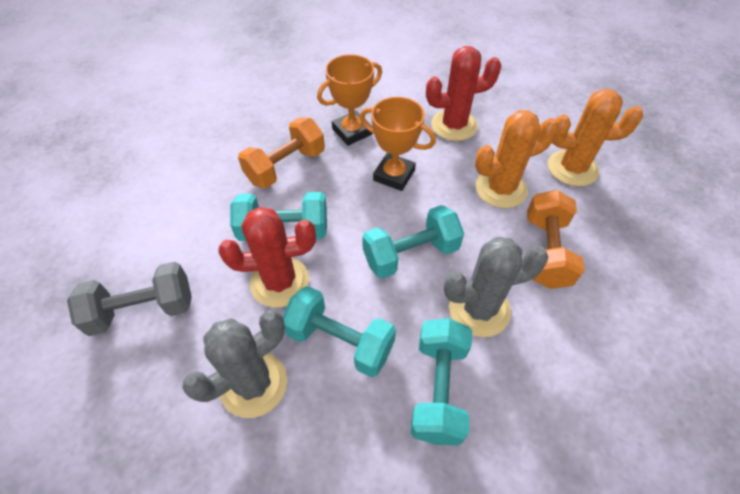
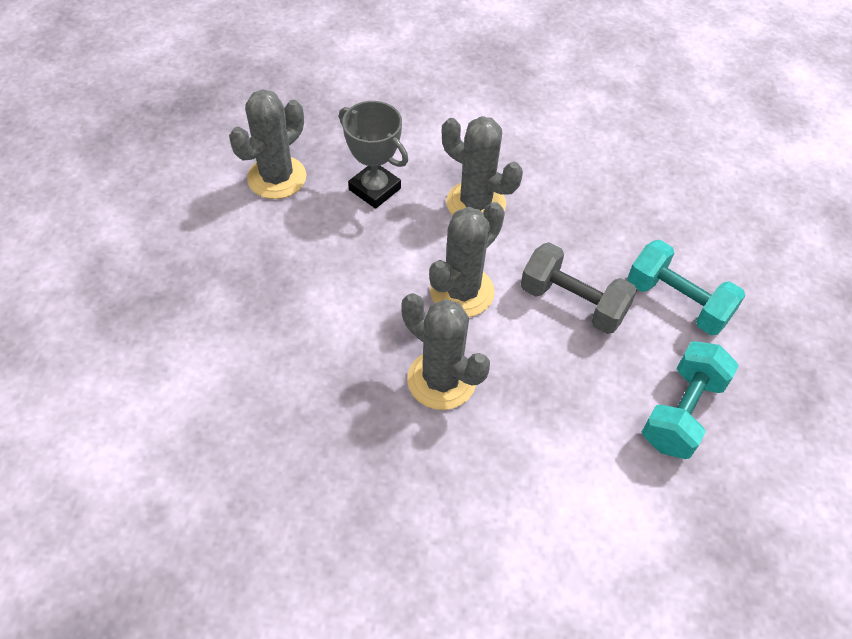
grey cactus: 2 -> 4
grey trophy: 0 -> 1
orange cactus: 2 -> 0
orange dumbbell: 2 -> 0
orange trophy: 2 -> 0
red cactus: 2 -> 0
turquoise dumbbell: 4 -> 2

